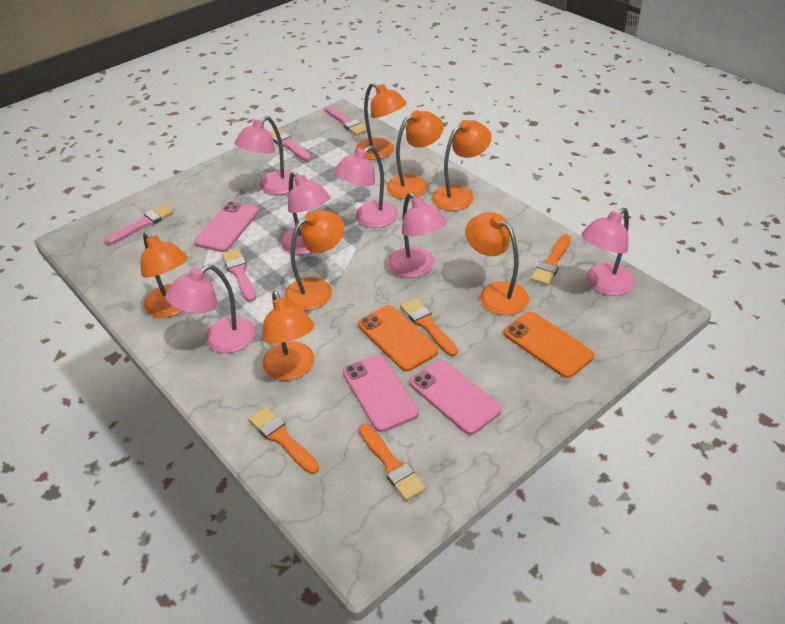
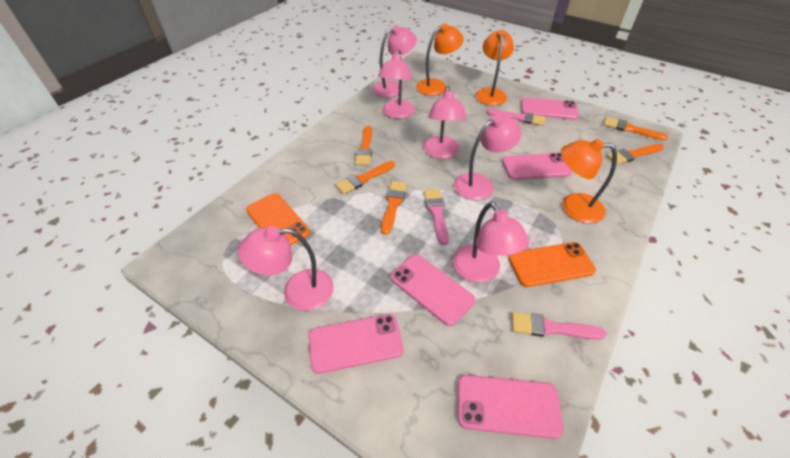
orange brush: 4 -> 5
orange lamp: 7 -> 3
pink brush: 4 -> 3
pink phone: 3 -> 5

